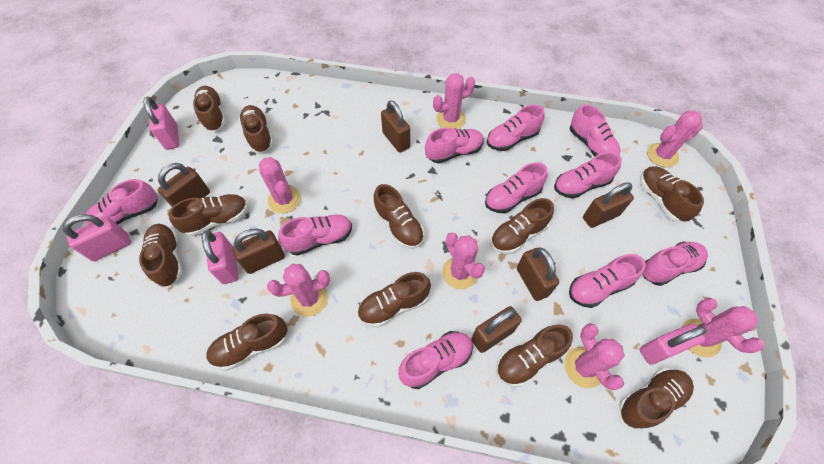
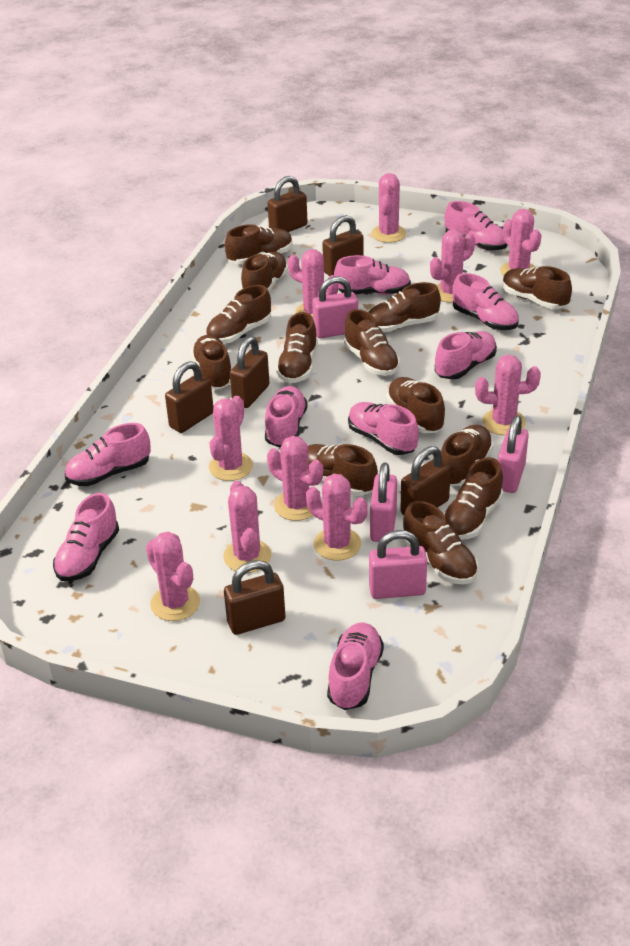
brown shoe: 11 -> 13
pink cactus: 7 -> 10
pink shoe: 10 -> 9

